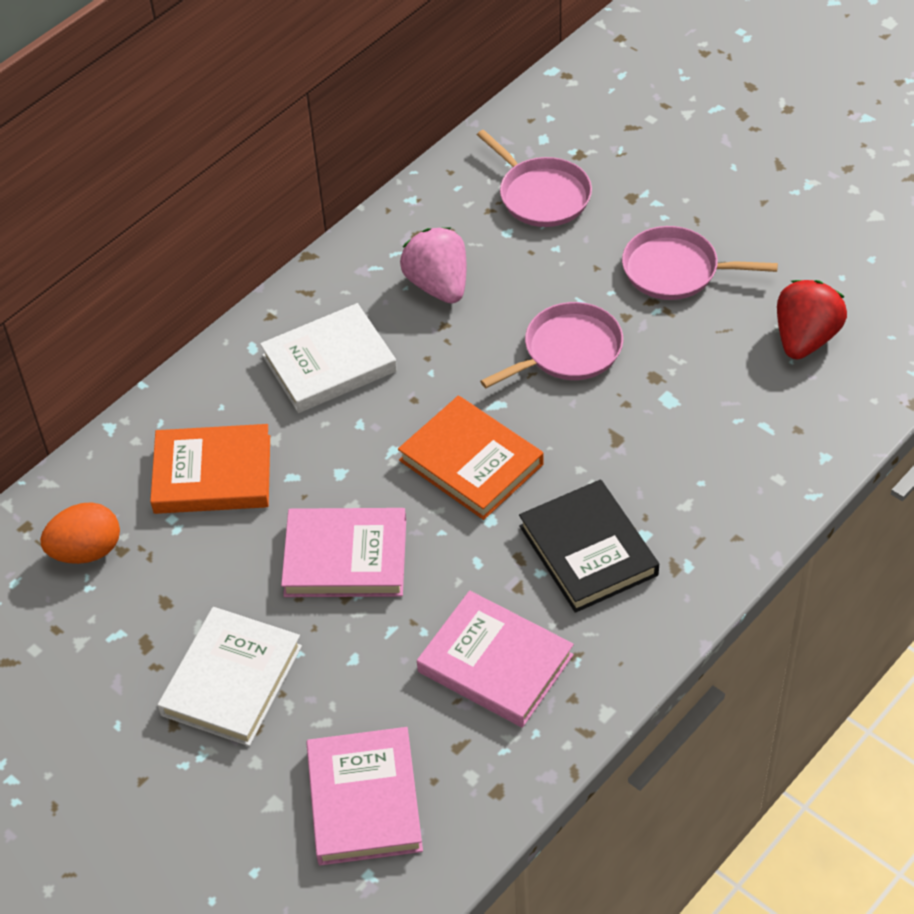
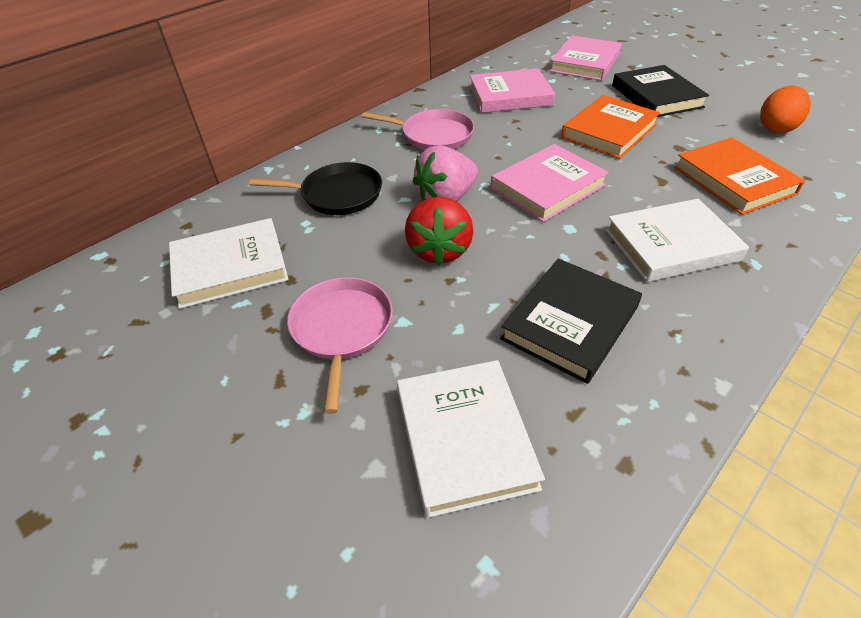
black book: 1 -> 2
black pan: 0 -> 1
pink pan: 3 -> 2
white book: 2 -> 3

